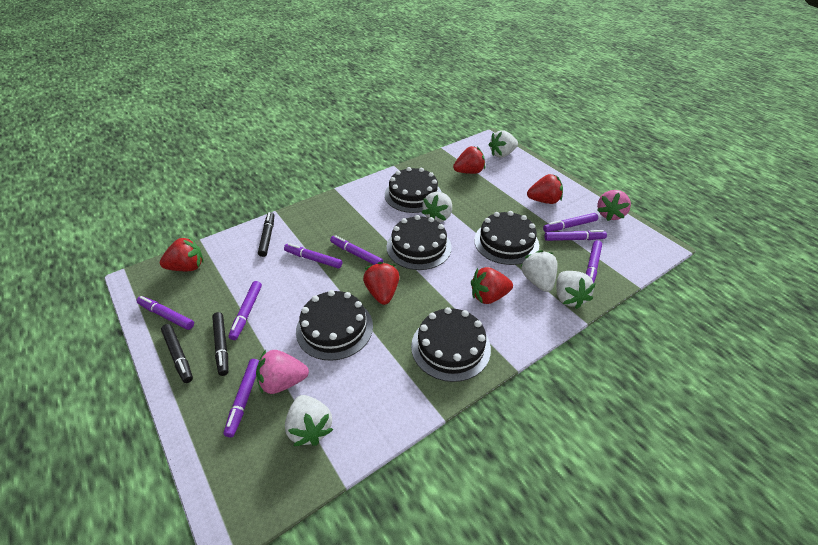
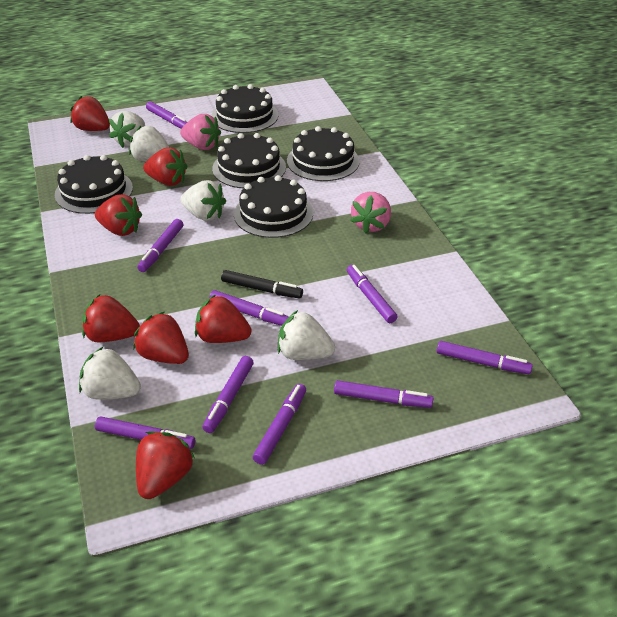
black marker: 3 -> 1
purple marker: 8 -> 9
red strawberry: 5 -> 7

